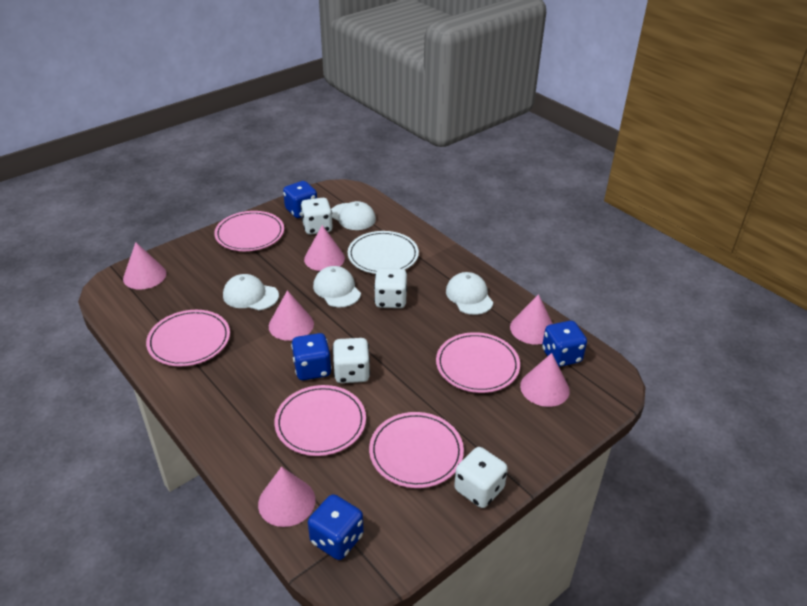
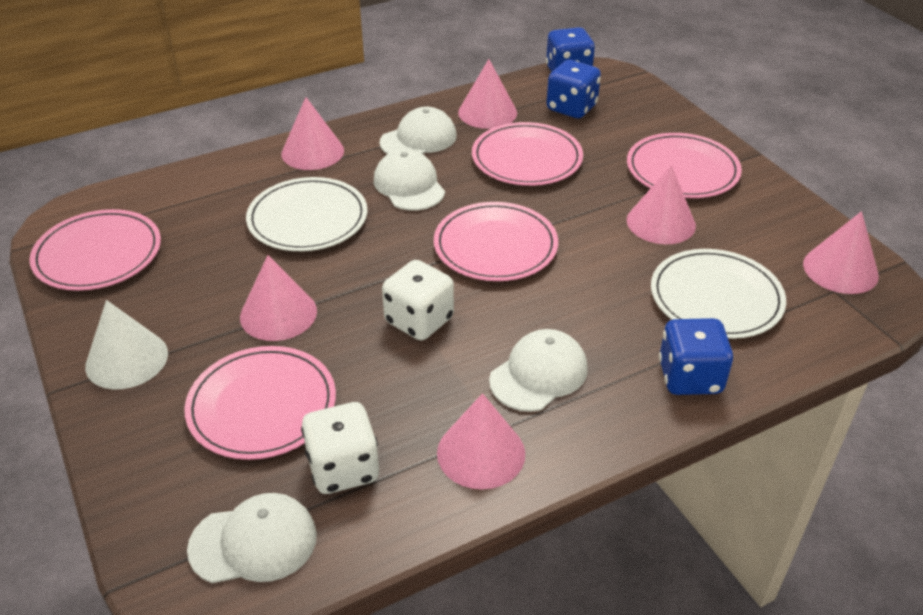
blue dice: 4 -> 3
white cone: 0 -> 1
white dice: 4 -> 2
white plate: 1 -> 2

